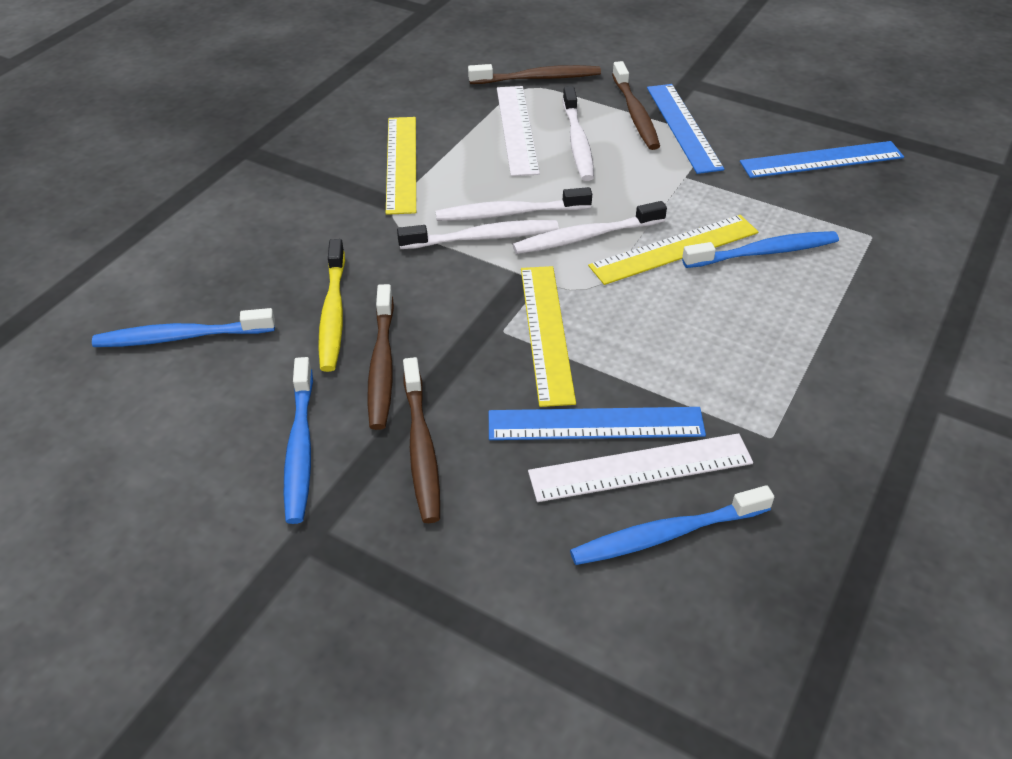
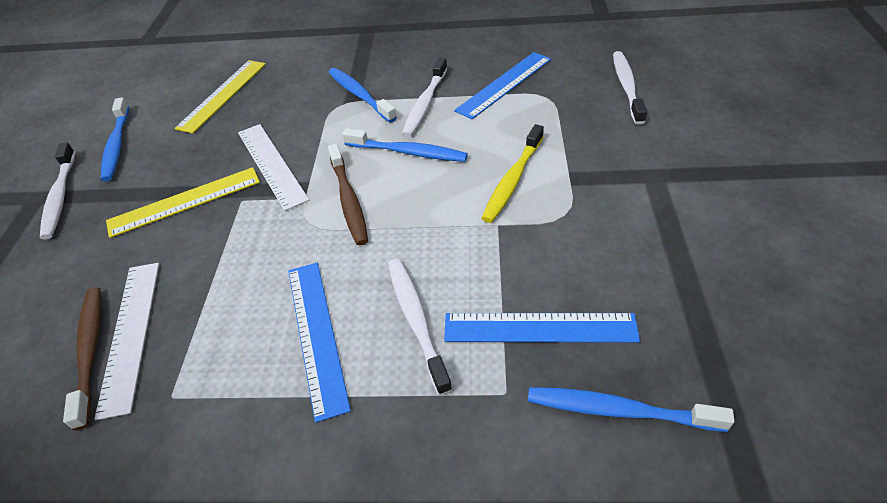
brown toothbrush: 4 -> 2
yellow ruler: 3 -> 2

